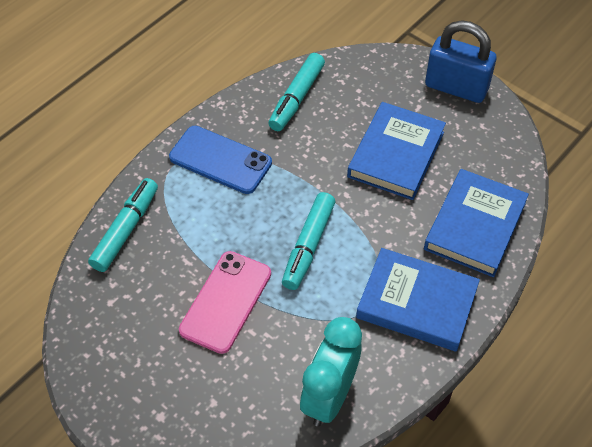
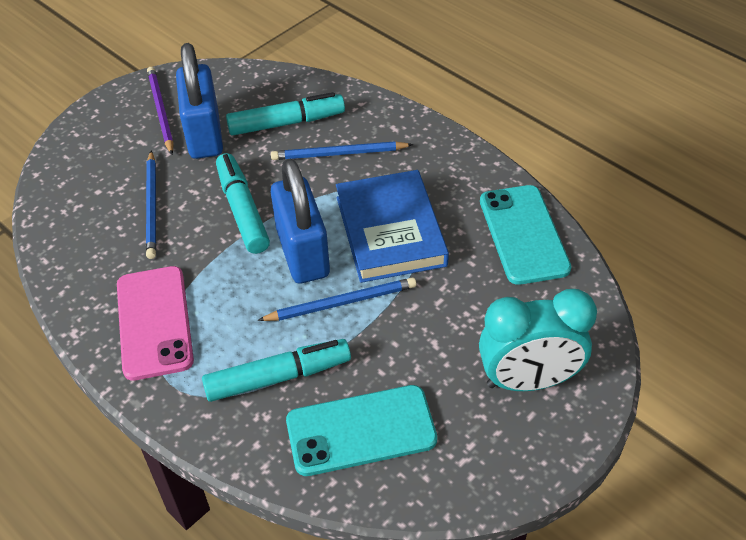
blue book: 3 -> 1
blue padlock: 1 -> 2
blue pencil: 0 -> 3
blue phone: 1 -> 0
purple pencil: 0 -> 1
turquoise phone: 0 -> 2

